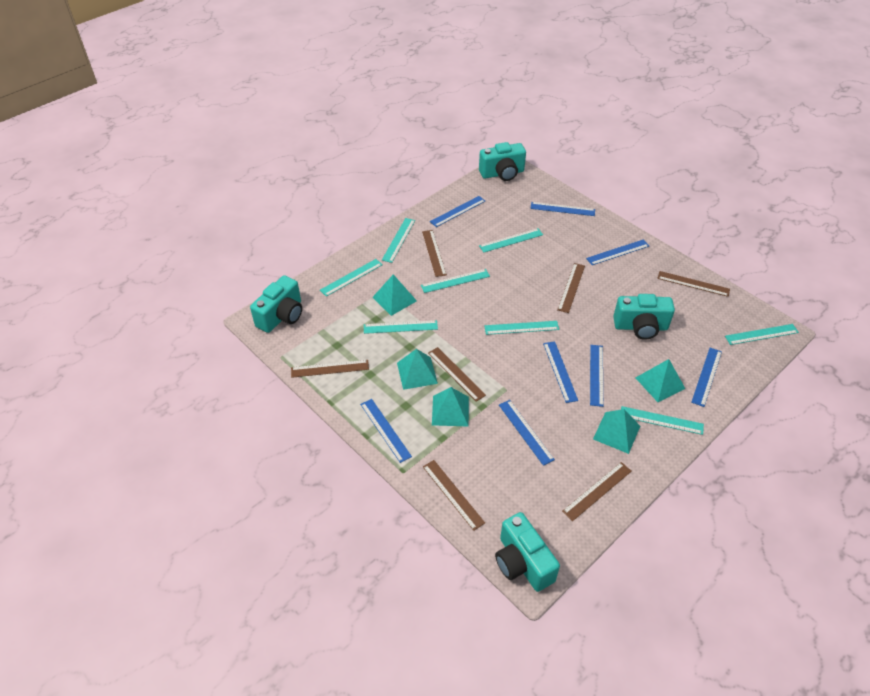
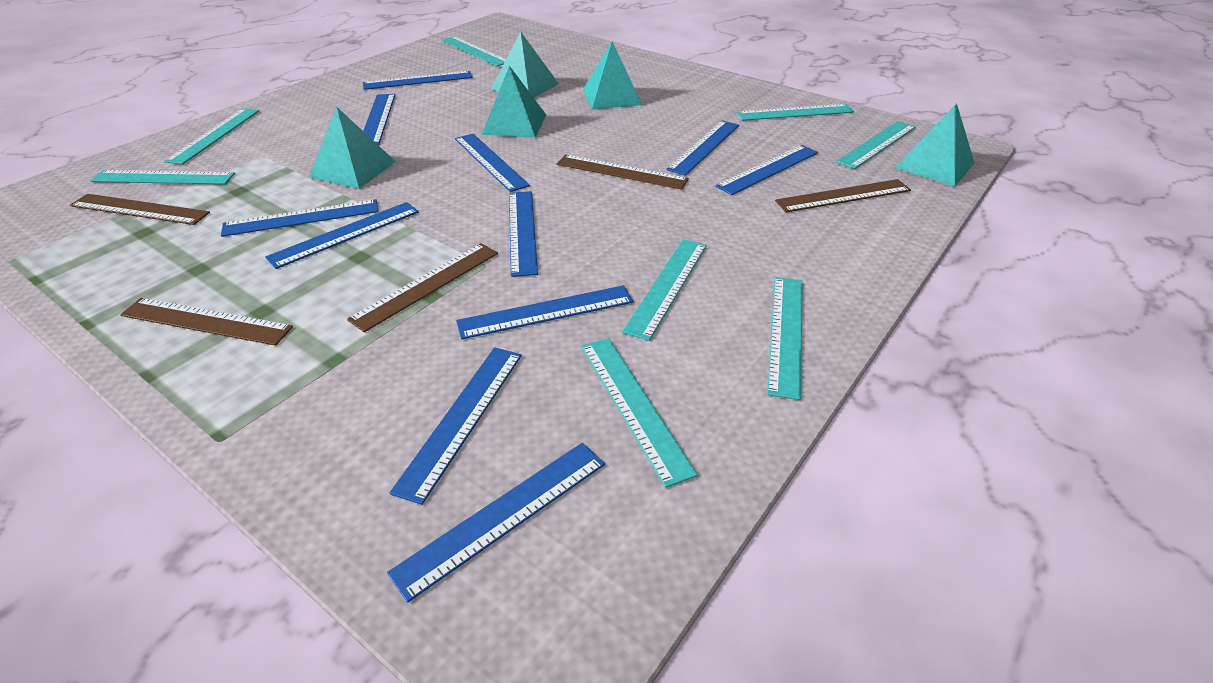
blue ruler: 8 -> 11
brown ruler: 7 -> 5
turquoise camera: 4 -> 0

